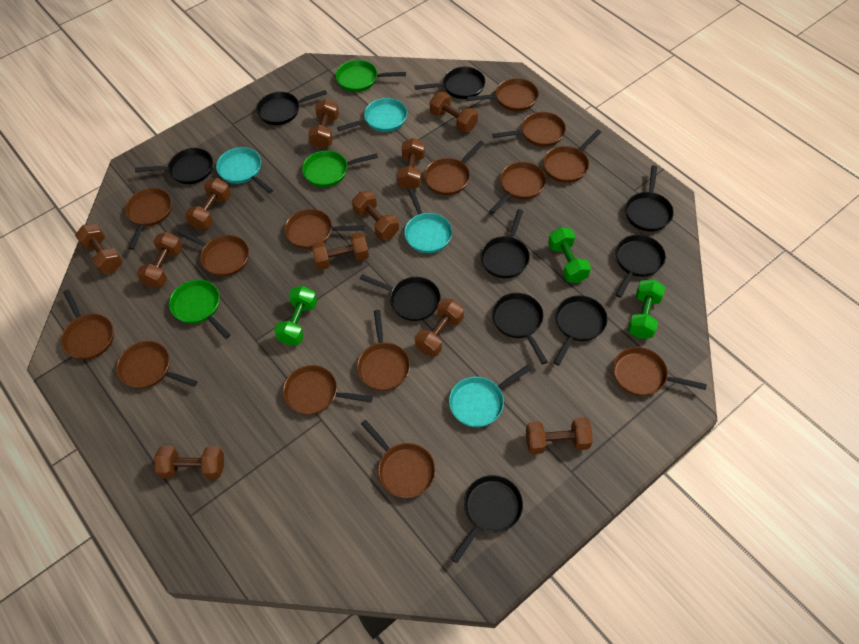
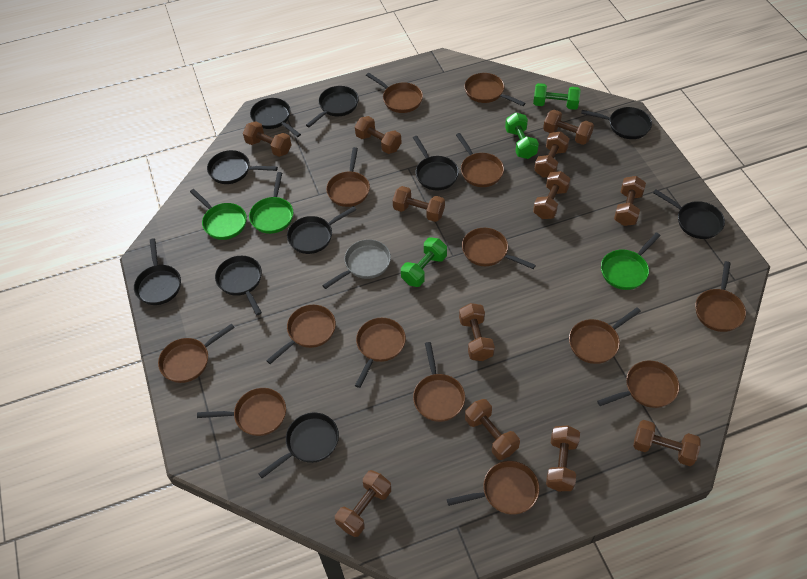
brown dumbbell: 11 -> 12
grey pan: 0 -> 1
turquoise pan: 4 -> 0

